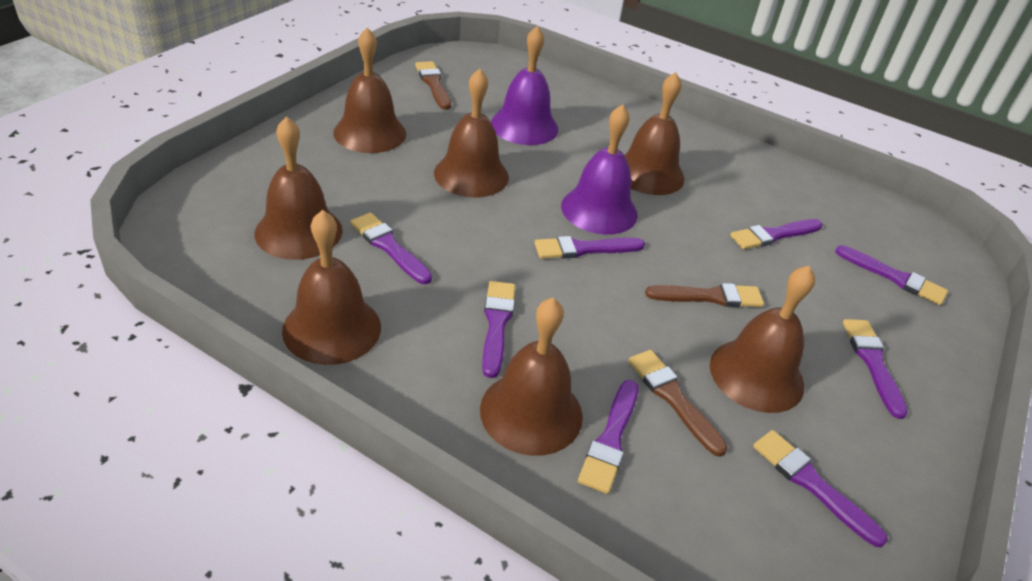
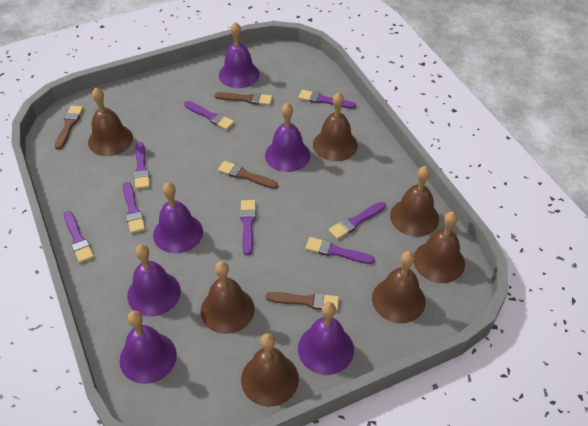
brown brush: 3 -> 4
purple bell: 2 -> 6

